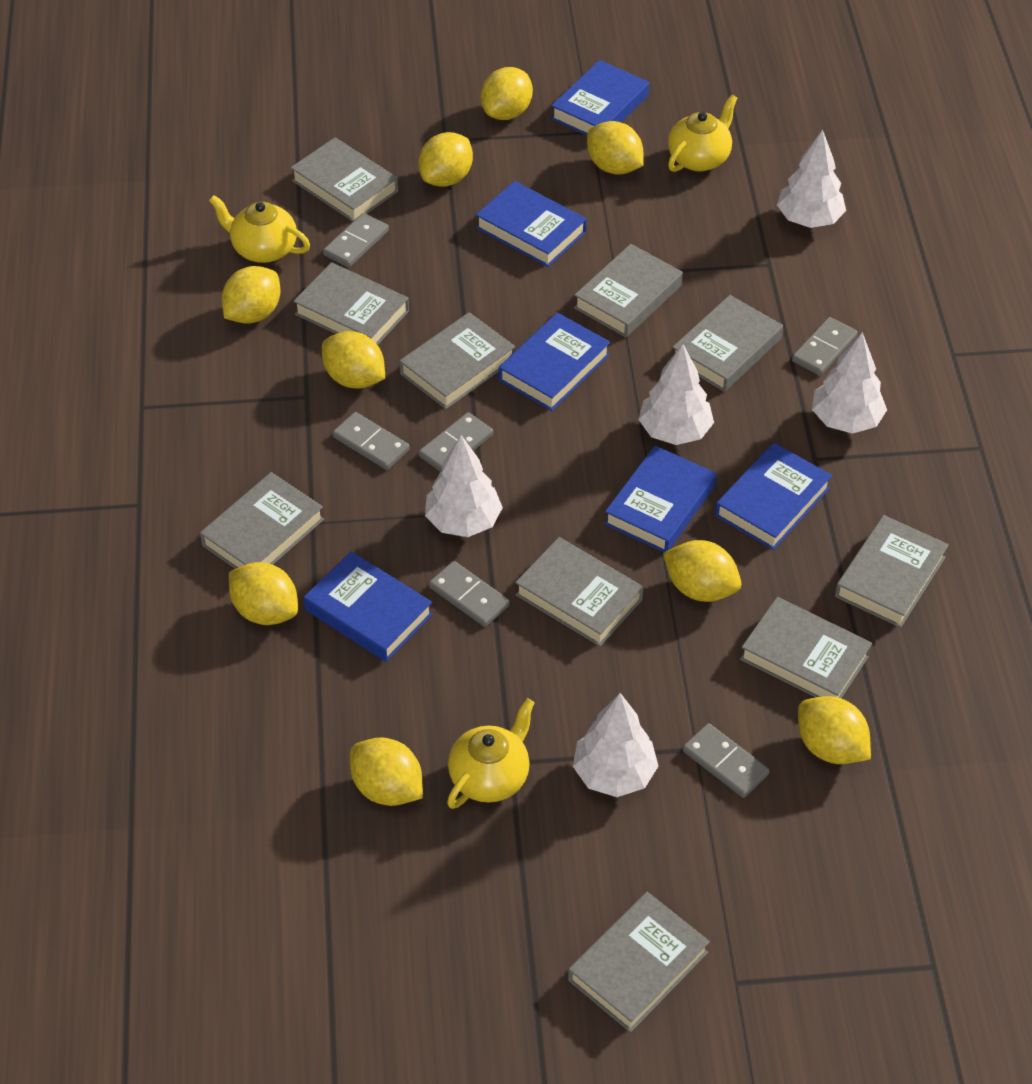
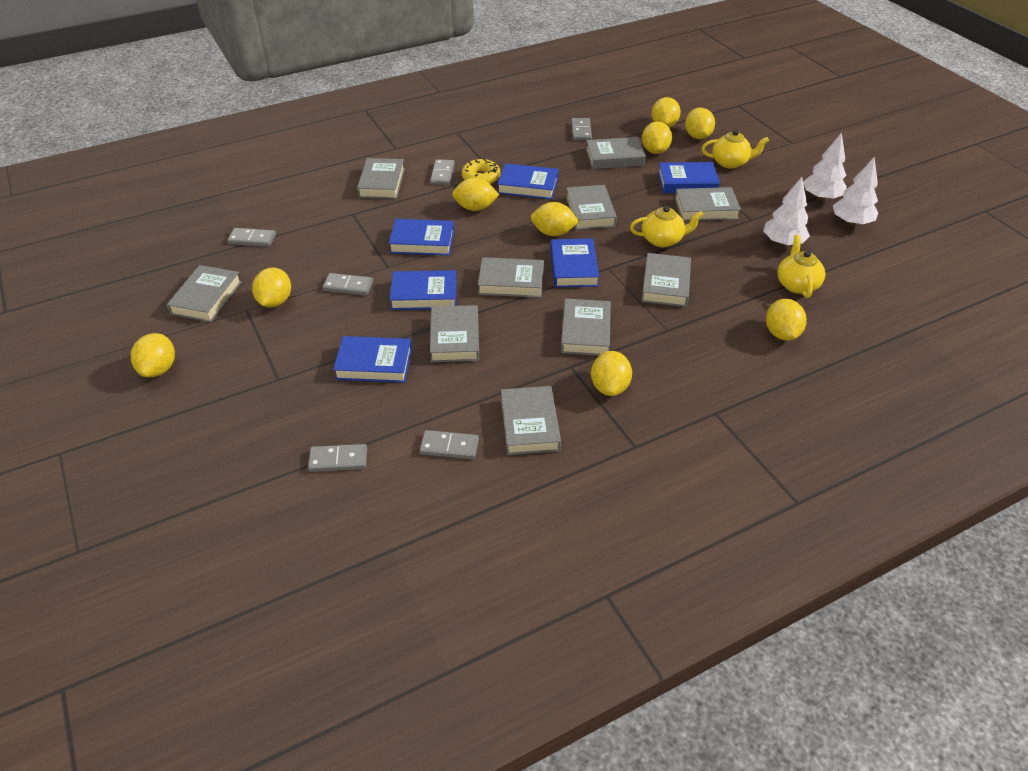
white tree: 5 -> 3
yellow donut: 0 -> 1

